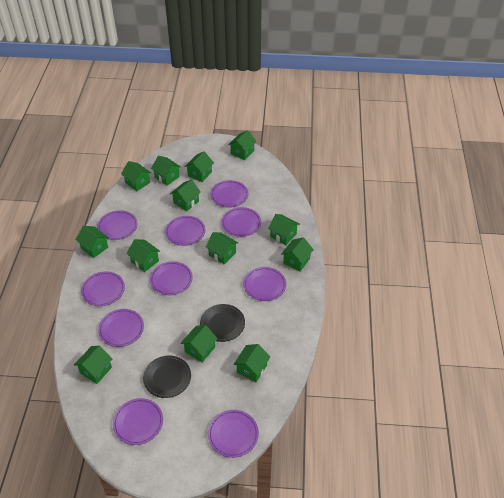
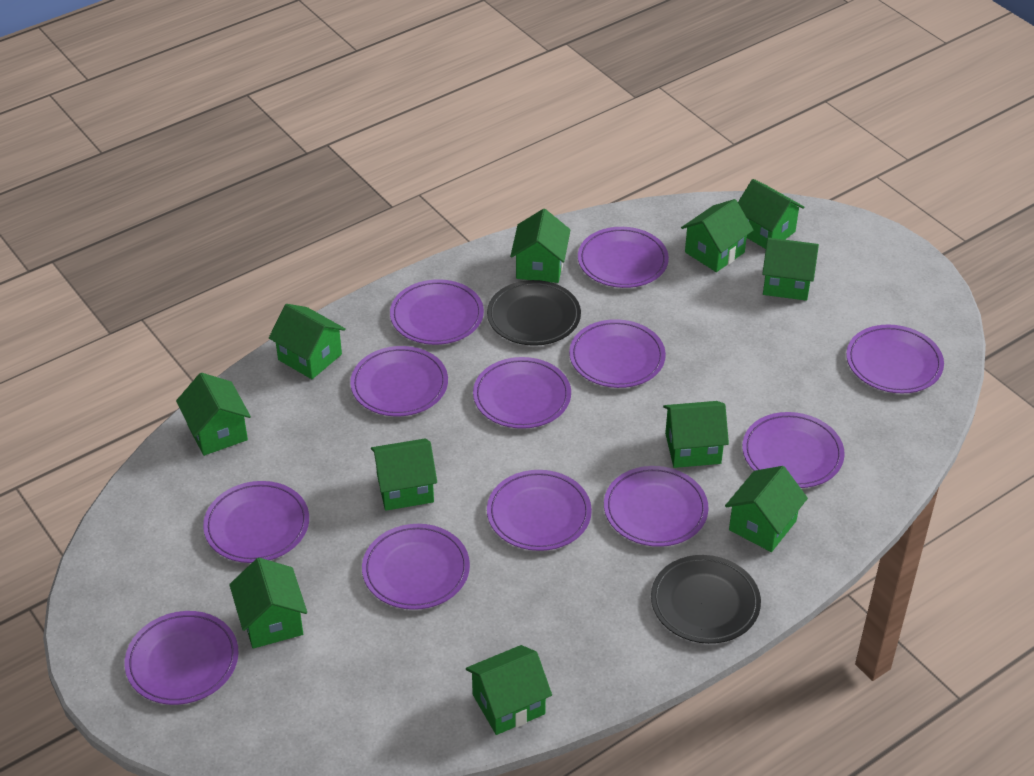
green house: 13 -> 11
purple plate: 10 -> 12

